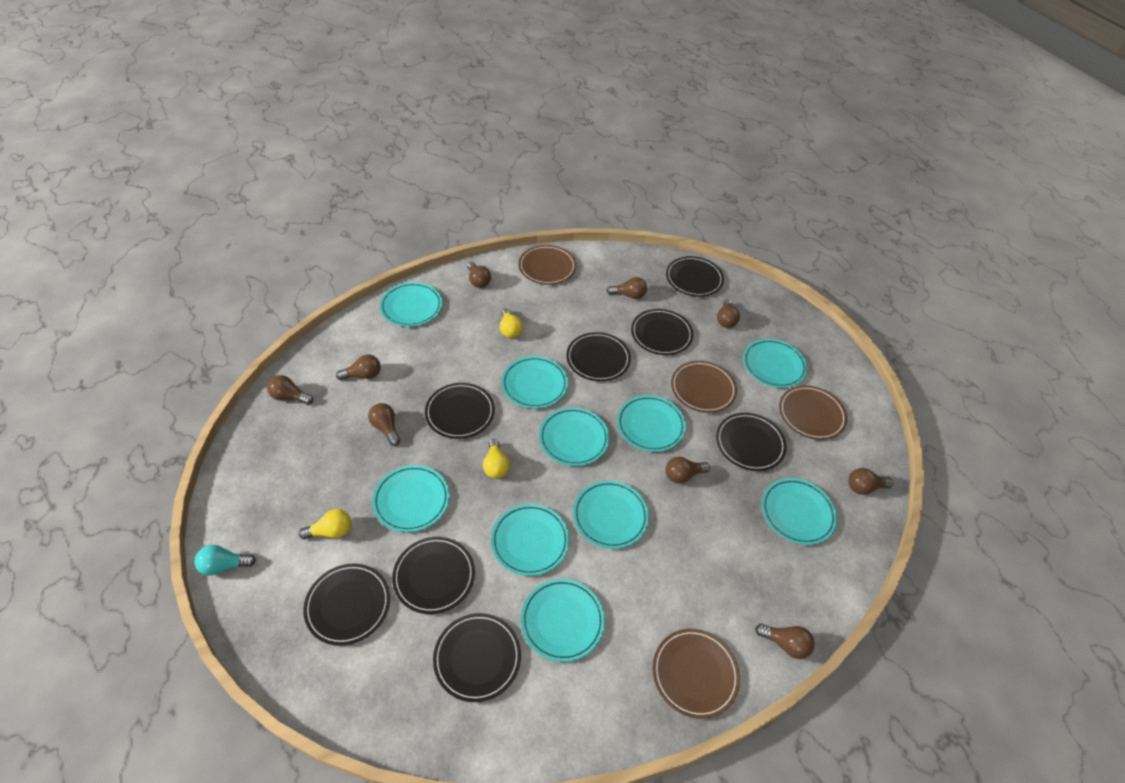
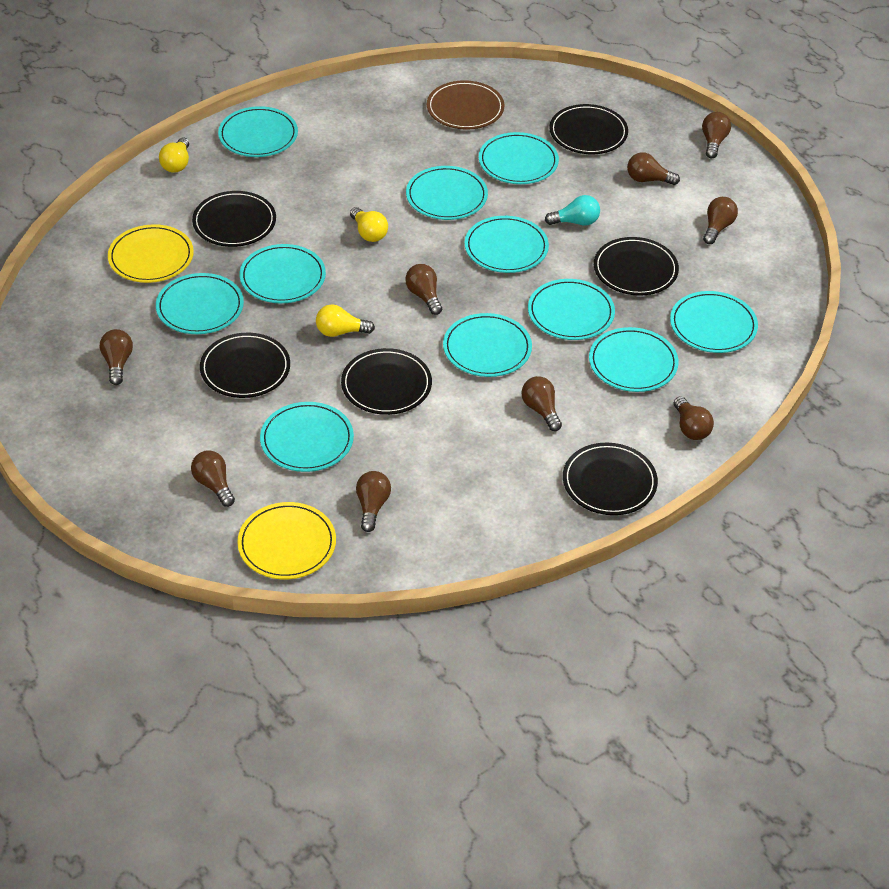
black plate: 8 -> 6
brown plate: 4 -> 1
turquoise plate: 10 -> 11
yellow plate: 0 -> 2

